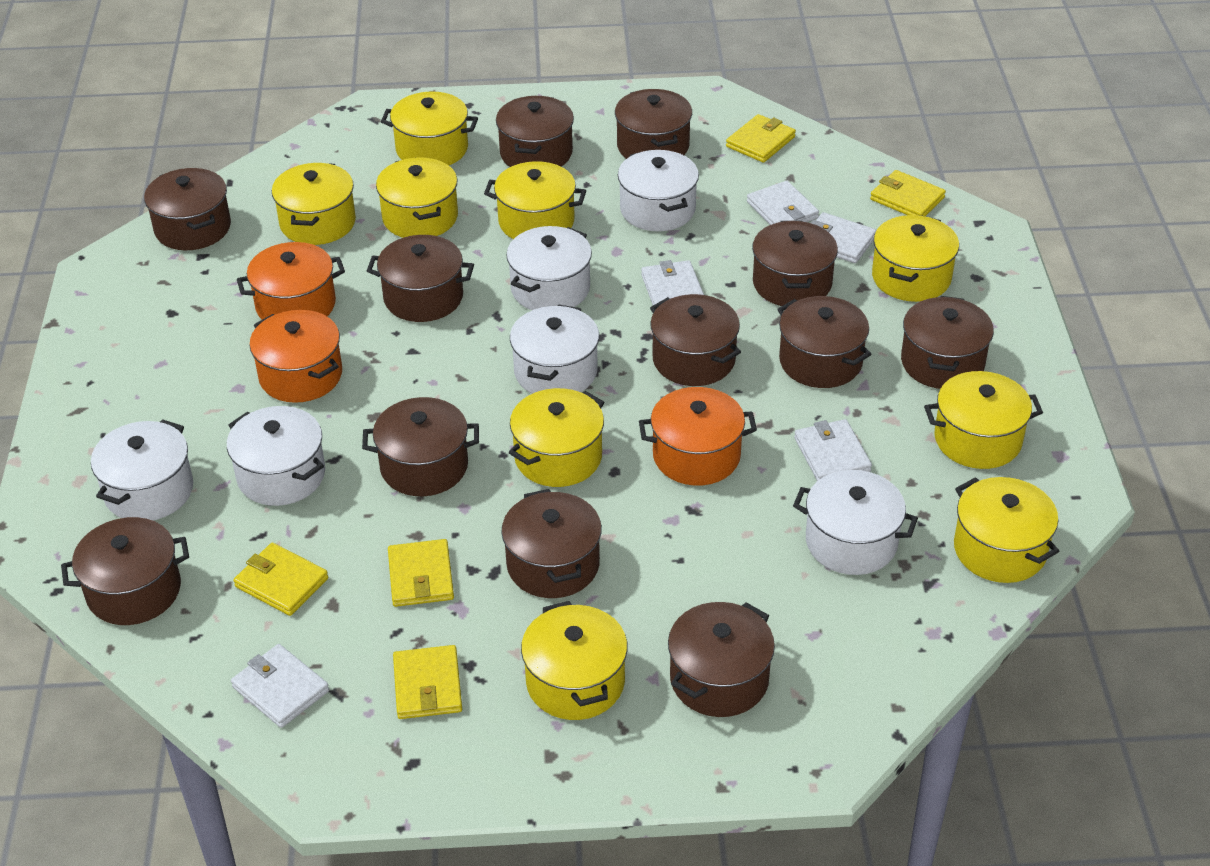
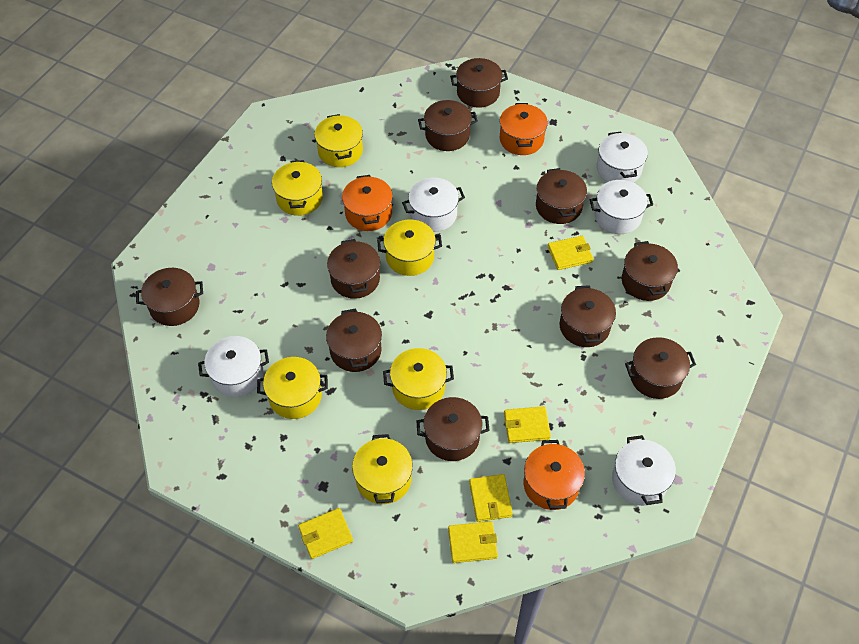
brown pot: 12 -> 10
white pot: 6 -> 5
white wallet: 5 -> 0
yellow pot: 9 -> 6

